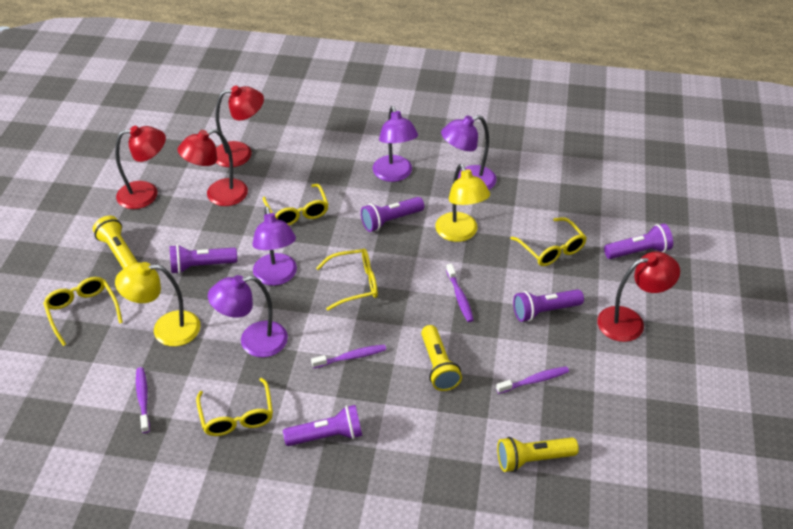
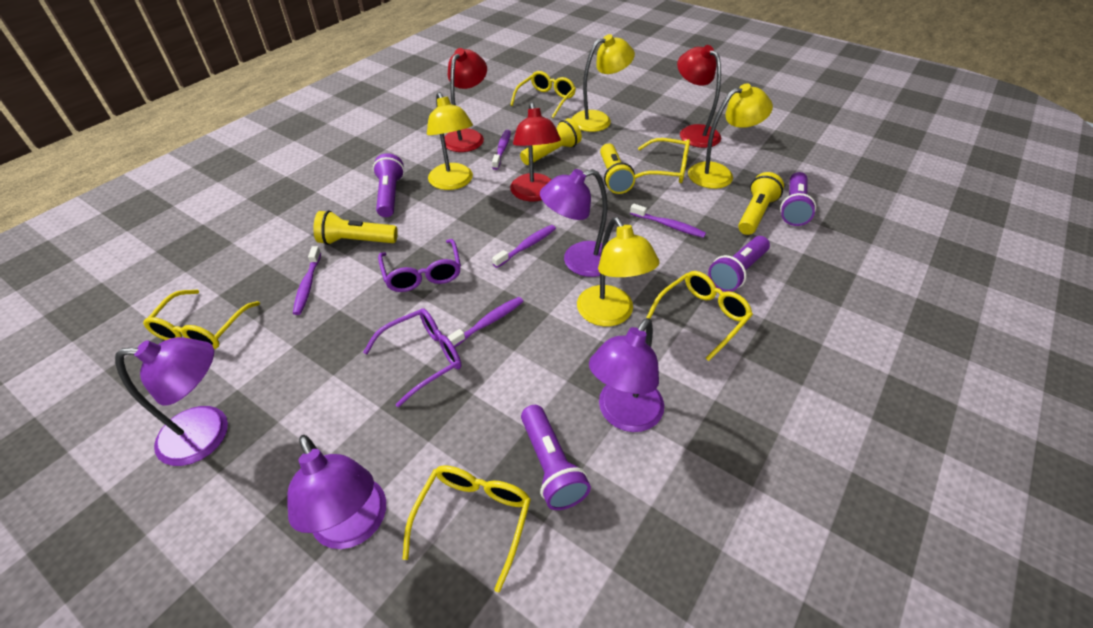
purple flashlight: 5 -> 4
purple glasses: 0 -> 2
purple toothbrush: 4 -> 5
red lamp: 4 -> 3
yellow flashlight: 3 -> 4
yellow lamp: 2 -> 4

